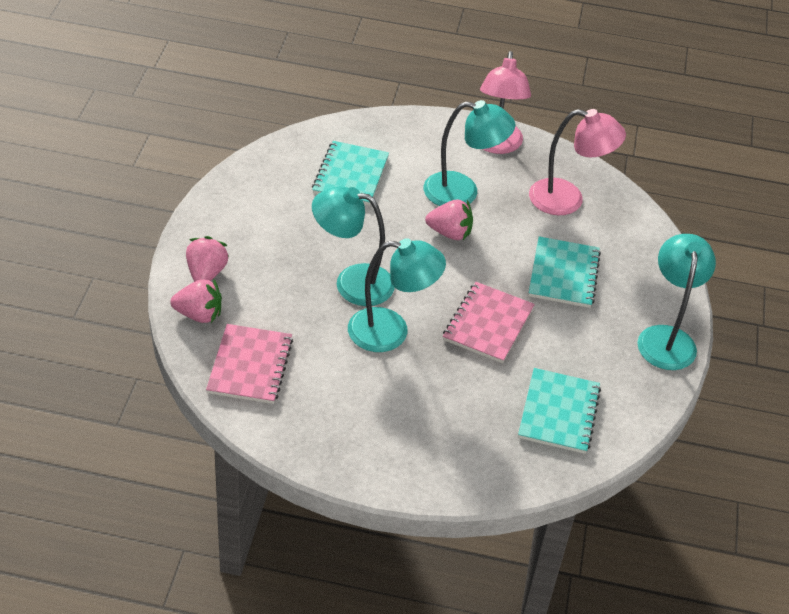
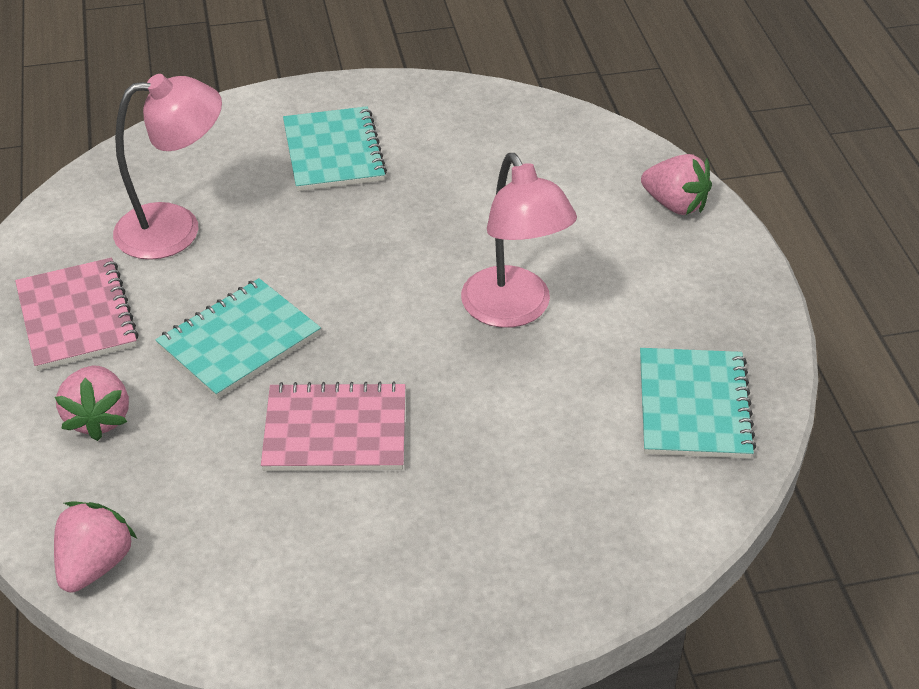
turquoise lamp: 4 -> 0

